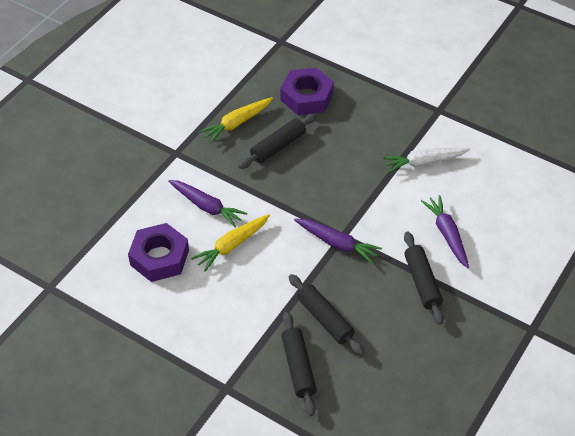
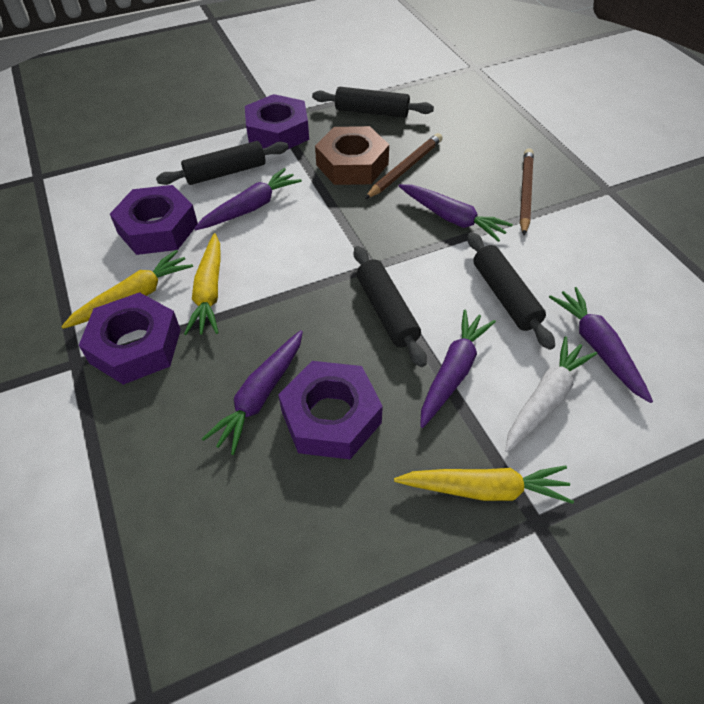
brown nut: 0 -> 1
brown pencil: 0 -> 2
purple carrot: 3 -> 5
purple nut: 2 -> 4
yellow carrot: 2 -> 3

